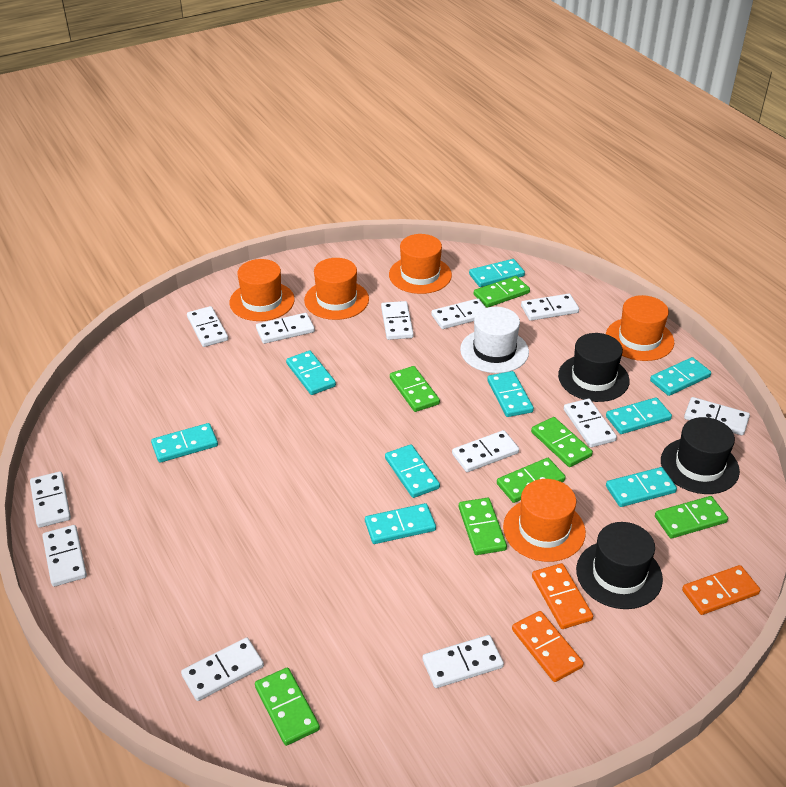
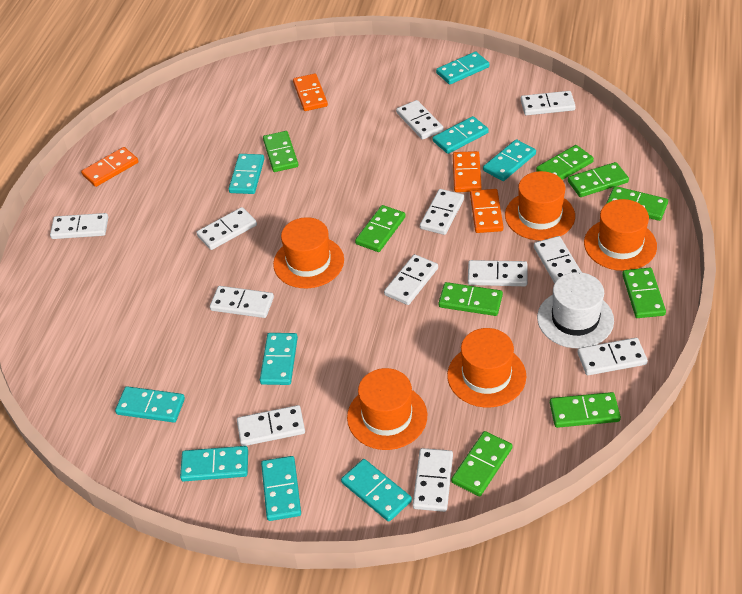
black hat: 3 -> 0
green domino: 7 -> 9
orange domino: 3 -> 4

